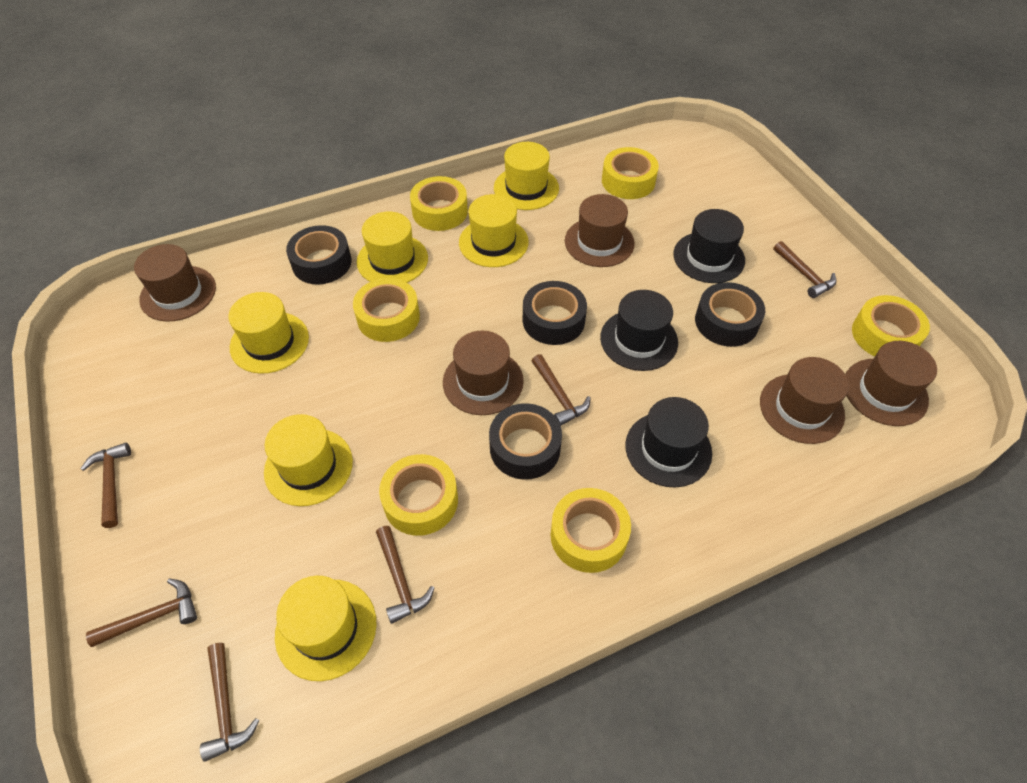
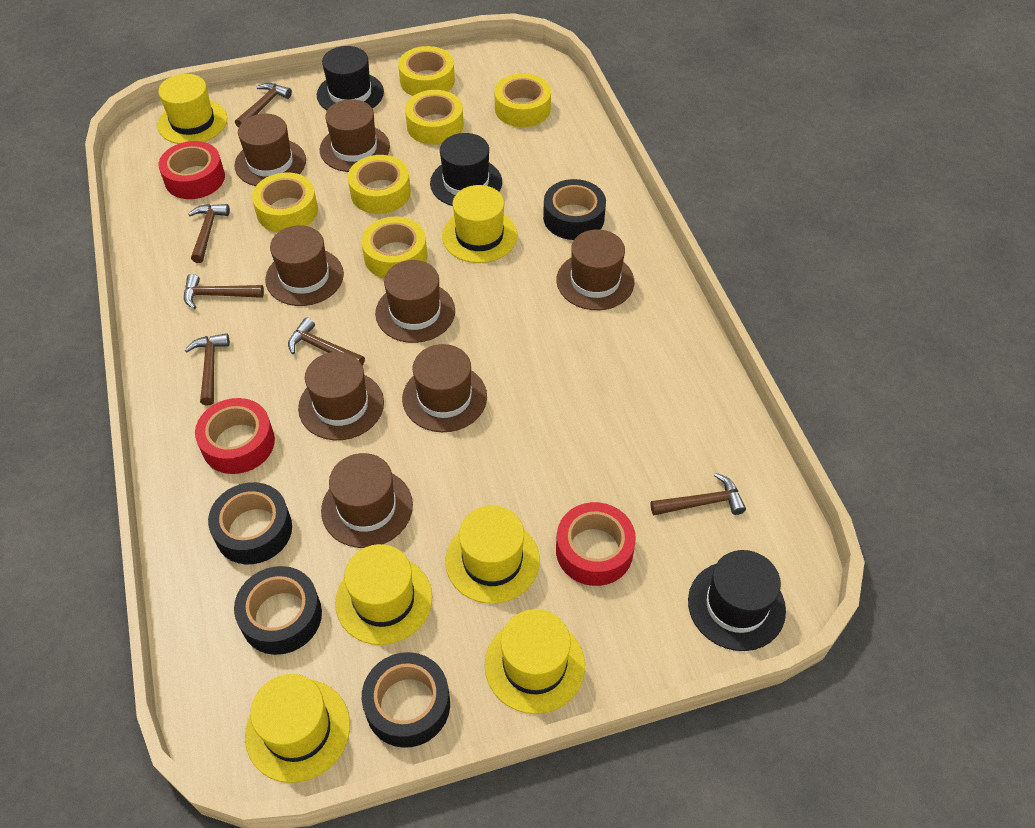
brown hat: 5 -> 8
red tape: 0 -> 3

